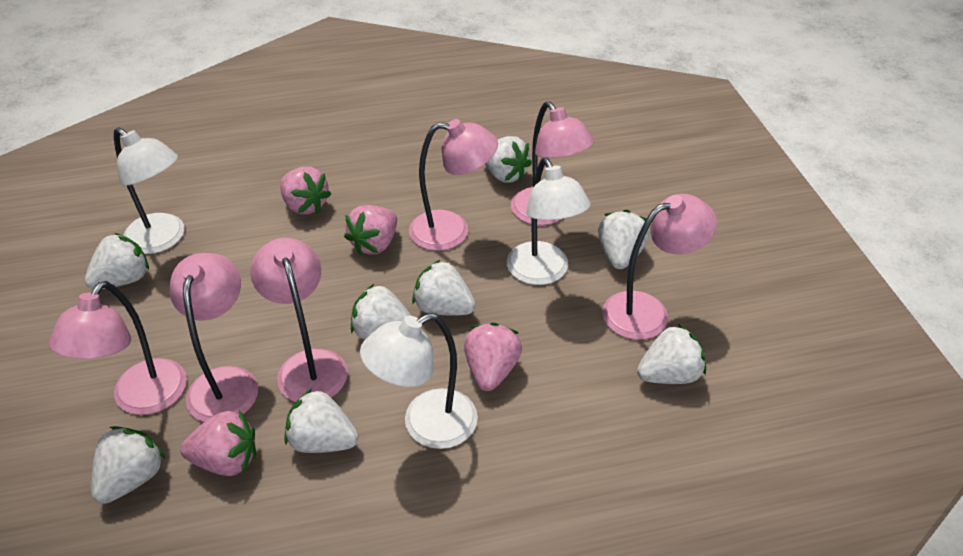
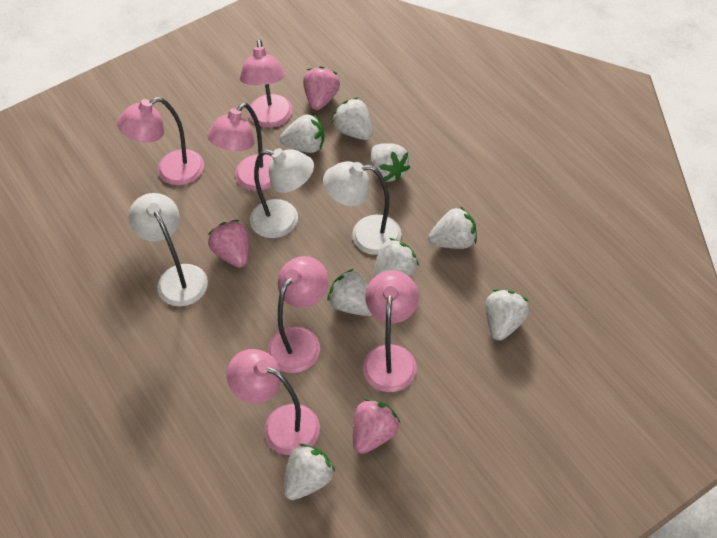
pink strawberry: 4 -> 3

